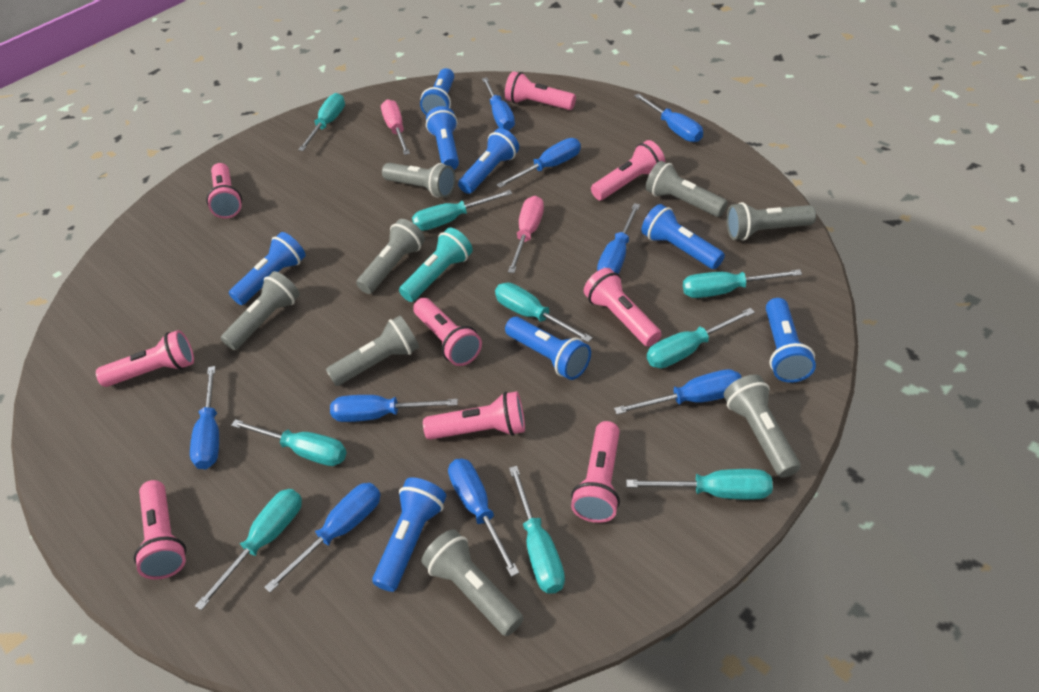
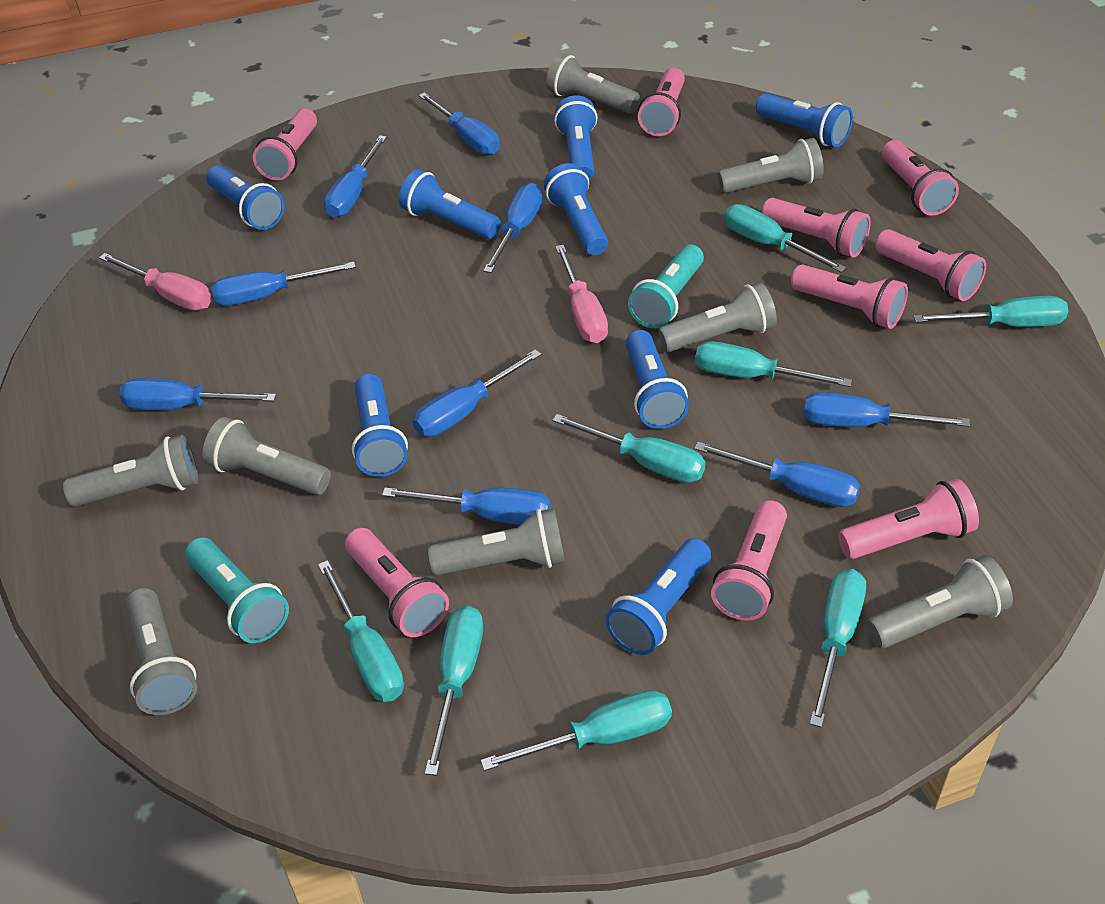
turquoise flashlight: 1 -> 2
turquoise screwdriver: 9 -> 8

